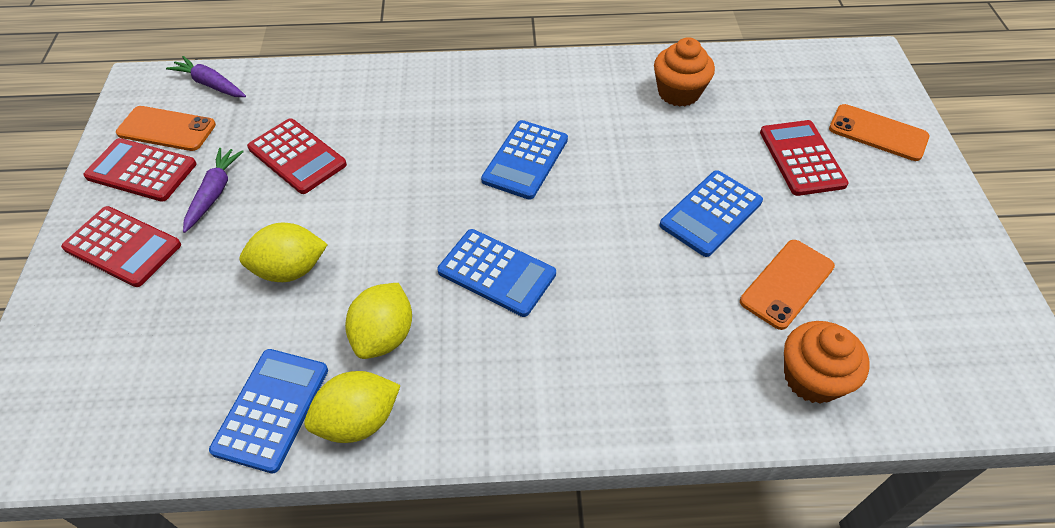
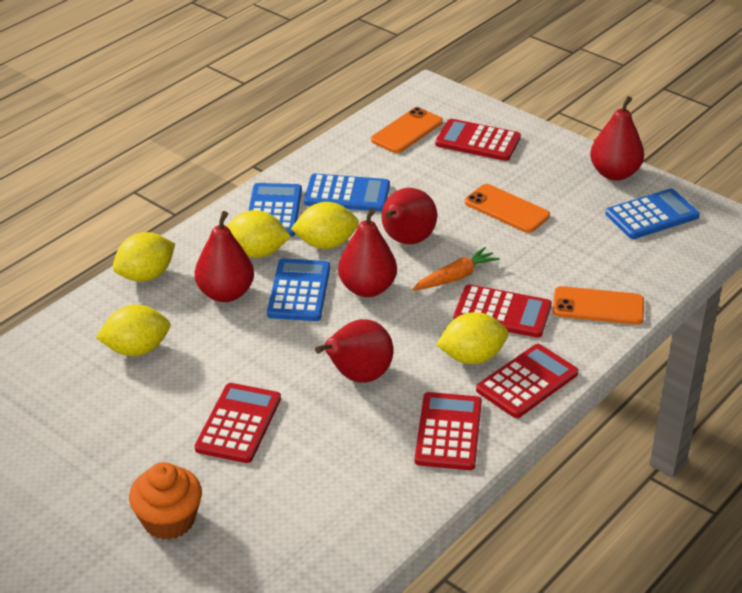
orange carrot: 0 -> 1
orange cupcake: 2 -> 1
purple carrot: 2 -> 0
red calculator: 4 -> 5
red pear: 0 -> 5
yellow lemon: 3 -> 5

